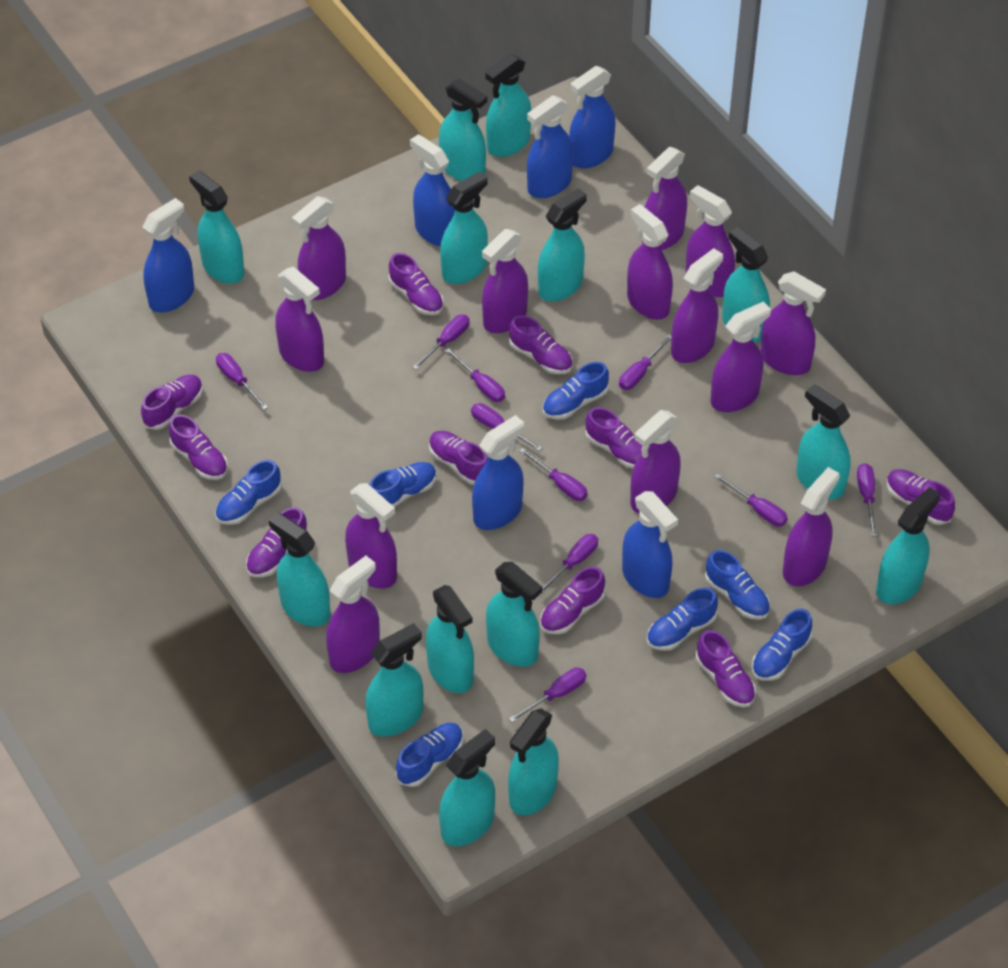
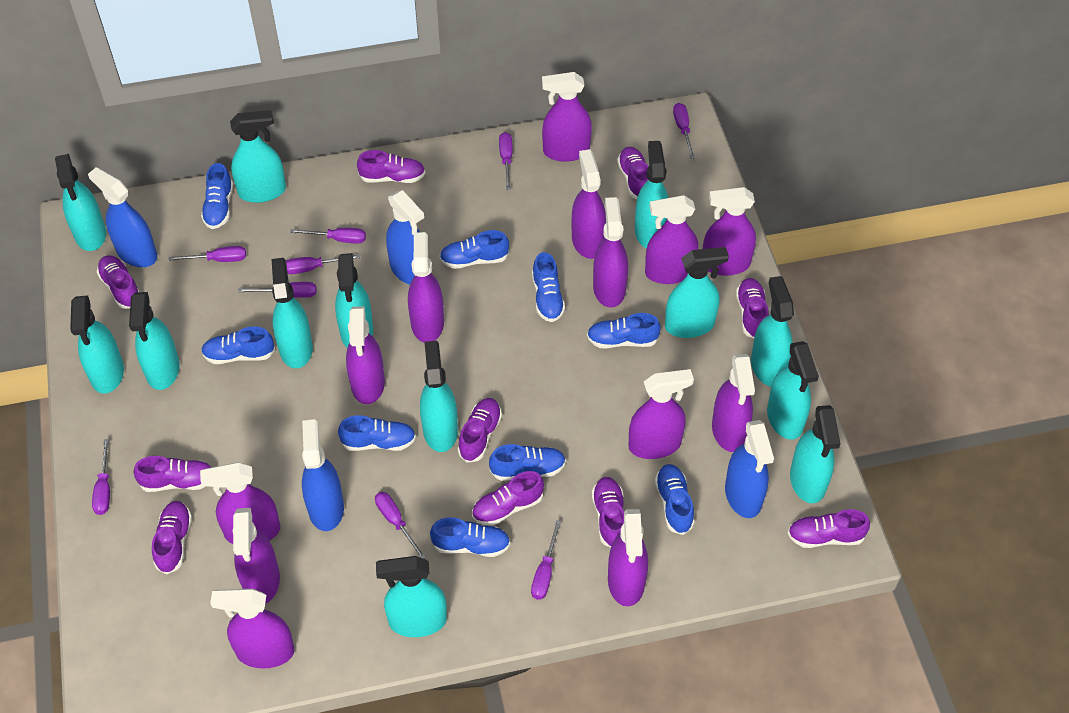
blue shoe: 7 -> 9
blue spray bottle: 6 -> 4
purple screwdriver: 10 -> 9
turquoise spray bottle: 14 -> 13

